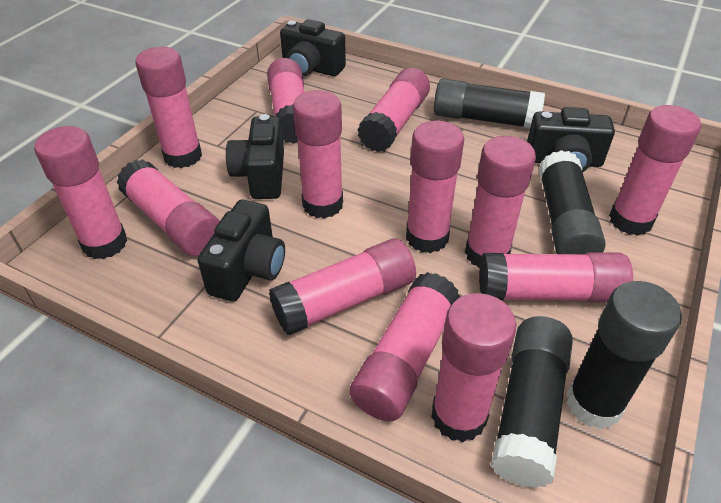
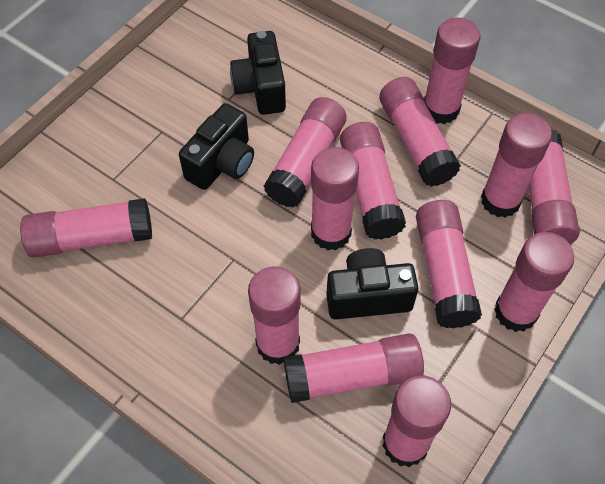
black camera: 4 -> 3
black glue stick: 4 -> 0

